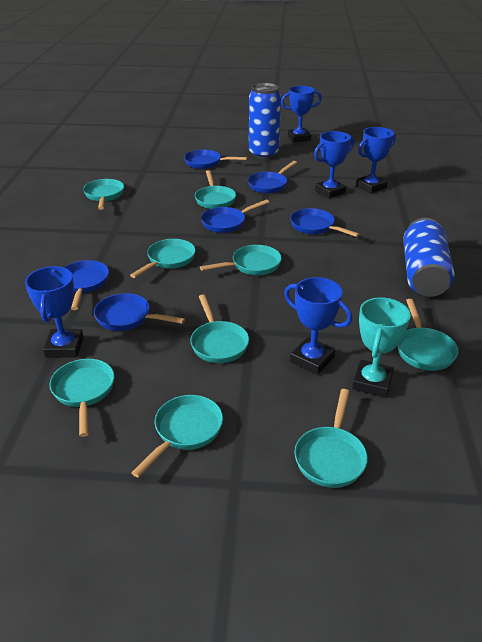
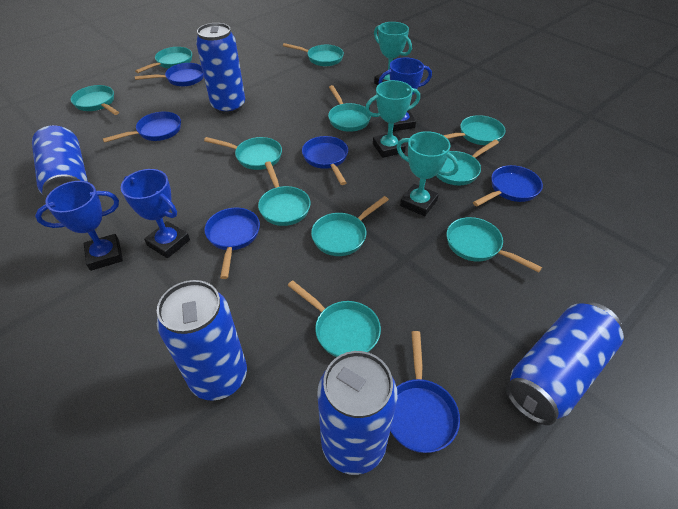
blue can: 2 -> 5
blue trophy: 5 -> 3
turquoise pan: 9 -> 11
turquoise trophy: 1 -> 3

